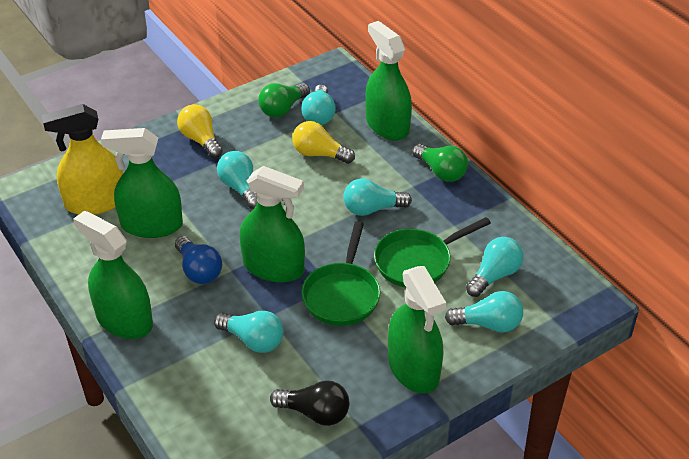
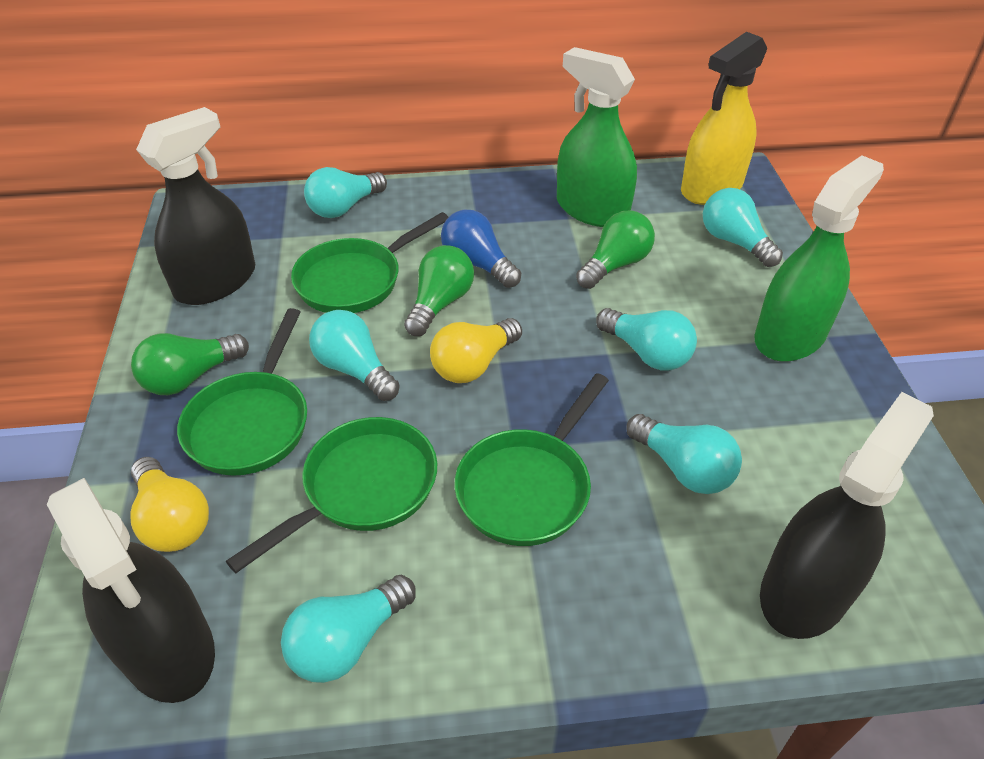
black light bulb: 1 -> 0
black spray bottle: 0 -> 3
green light bulb: 2 -> 3
green pan: 2 -> 4
green spray bottle: 5 -> 2

